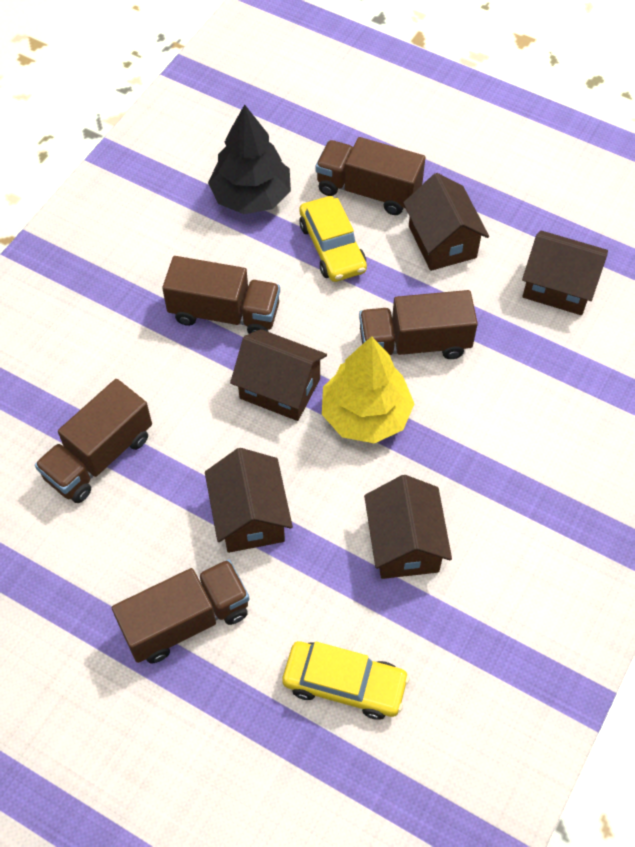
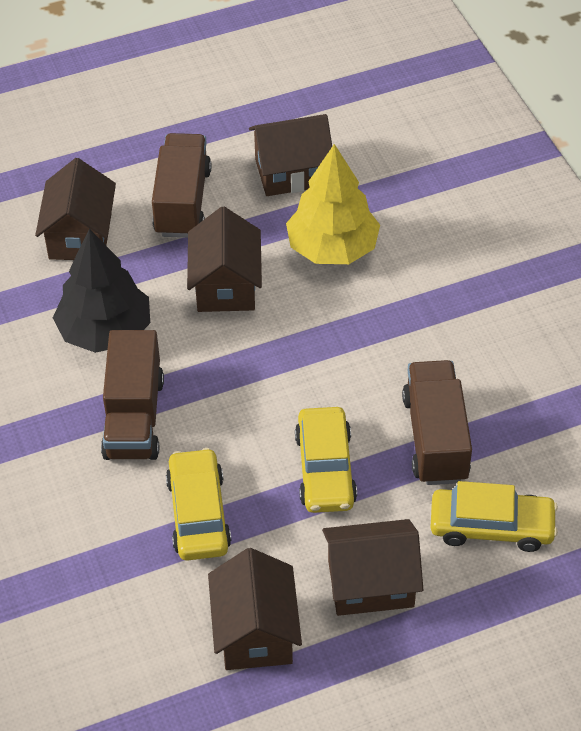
brown truck: 5 -> 3
yellow car: 2 -> 3

